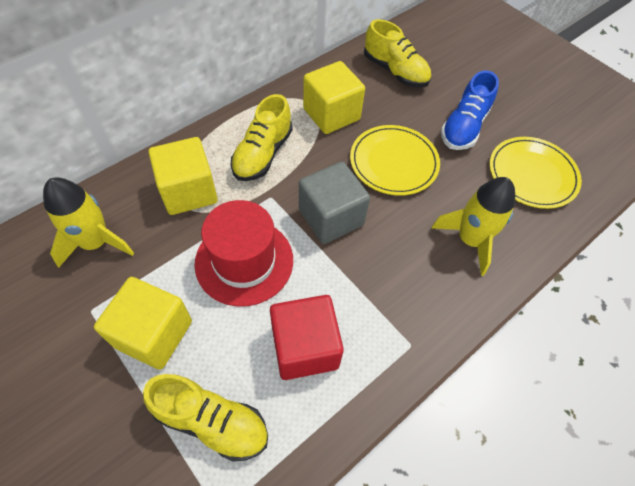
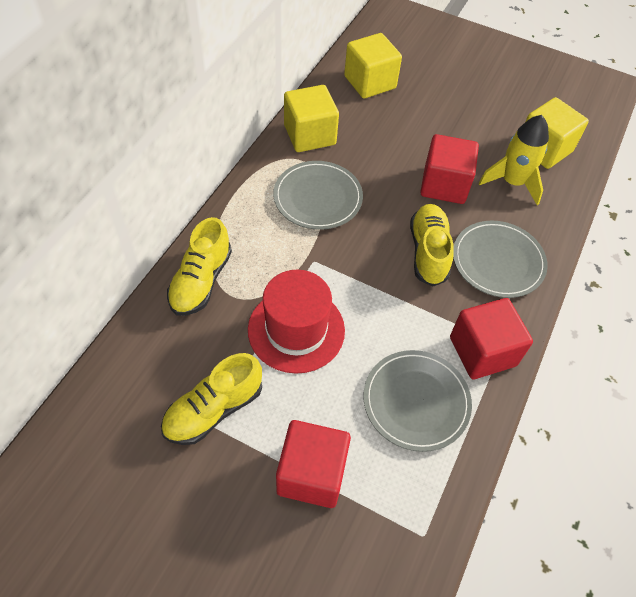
blue shoe: 1 -> 0
grey cube: 1 -> 0
grey plate: 0 -> 3
red cube: 1 -> 3
yellow plate: 2 -> 0
yellow rocket: 2 -> 1

